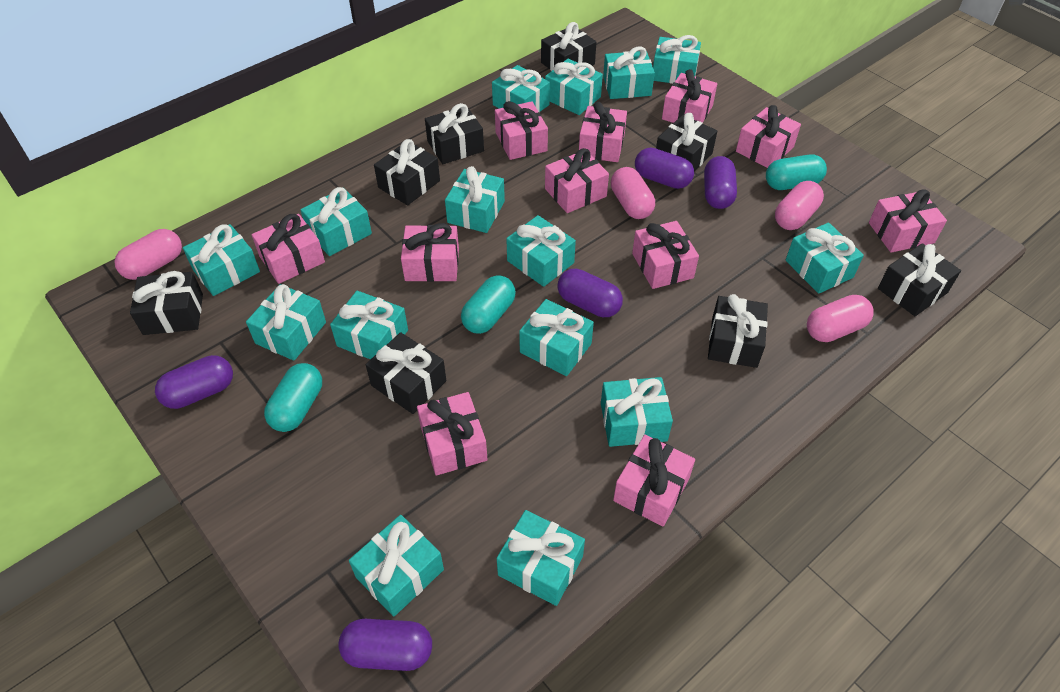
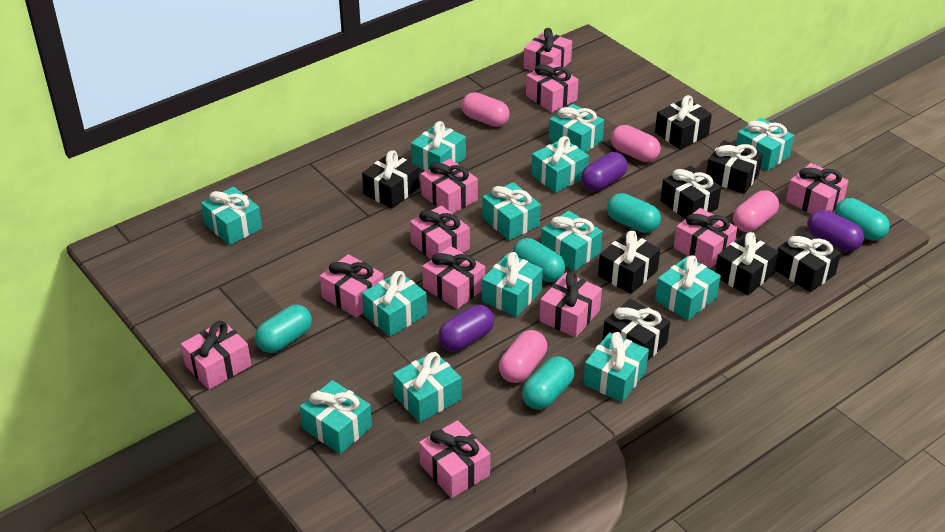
purple capsule: 5 -> 3
turquoise capsule: 3 -> 5
turquoise gift: 15 -> 13

